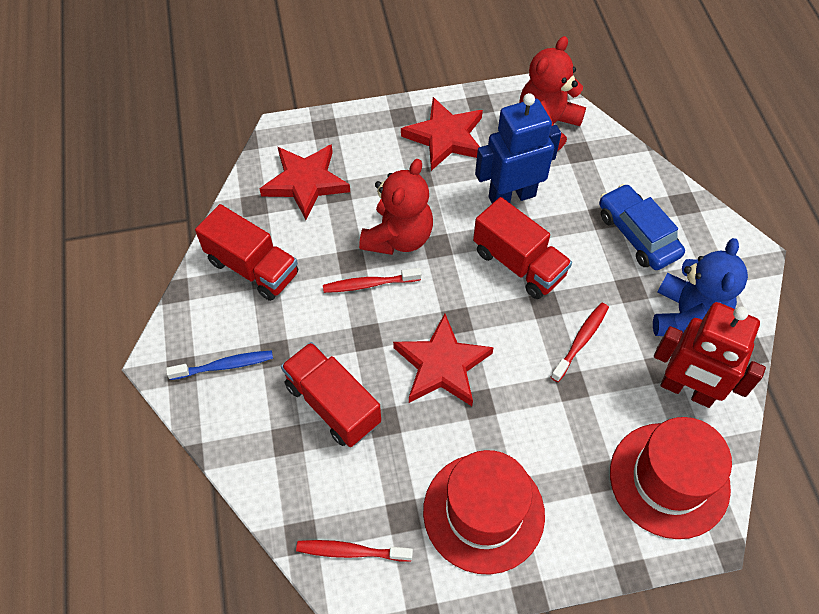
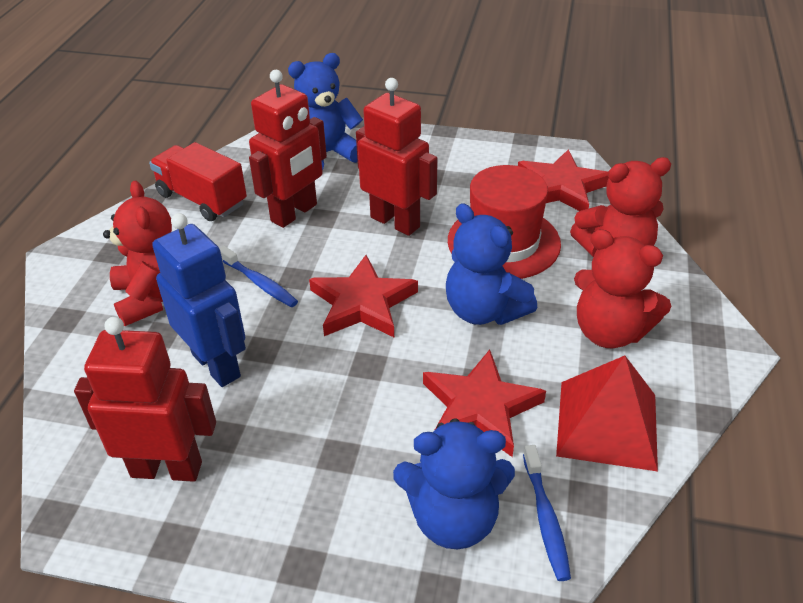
blue car: 1 -> 0
blue teddy bear: 1 -> 3
blue toothbrush: 1 -> 2
red hat: 2 -> 1
red pyramid: 0 -> 1
red robot: 1 -> 3
red teddy bear: 2 -> 3
red toothbrush: 3 -> 0
red truck: 3 -> 1

